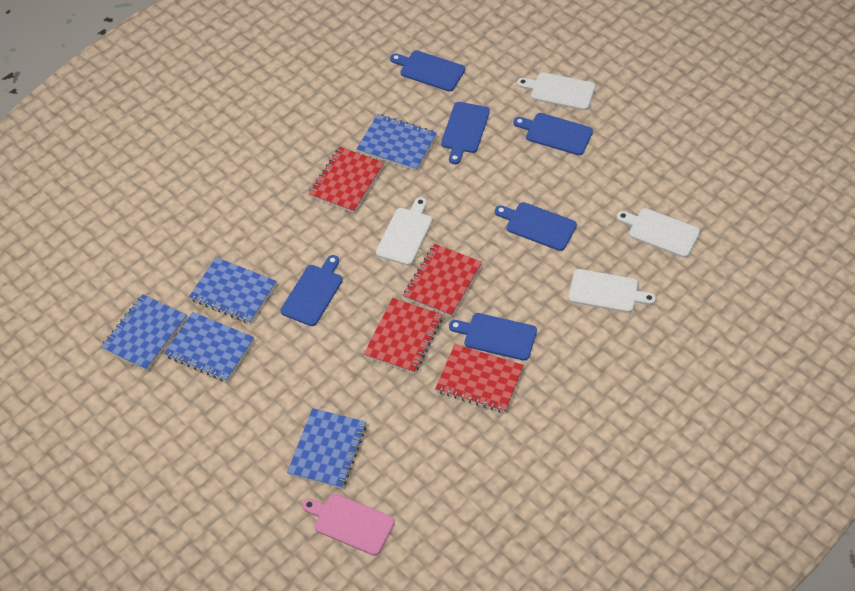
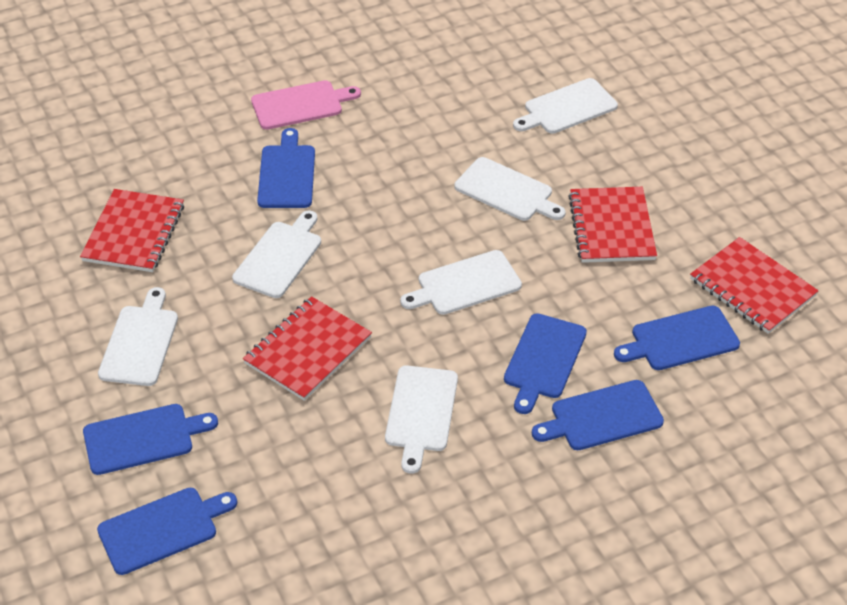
blue notebook: 5 -> 0
white cutting board: 4 -> 6

